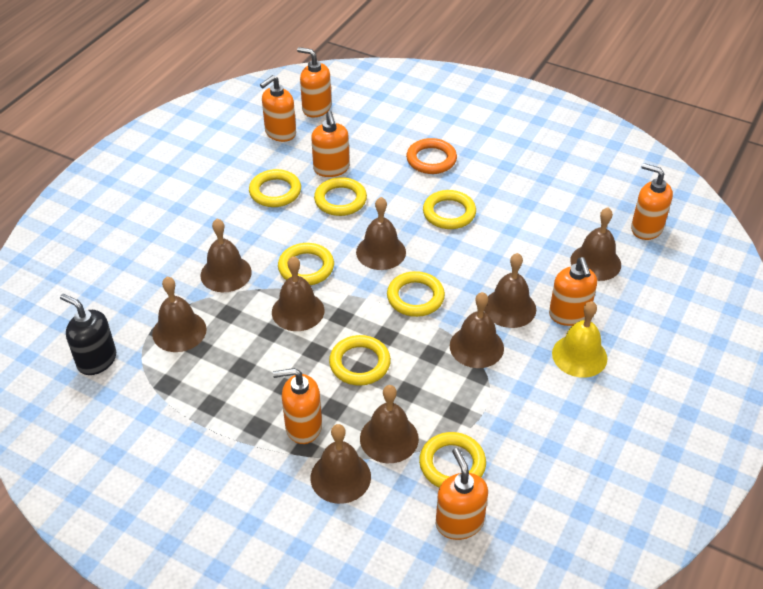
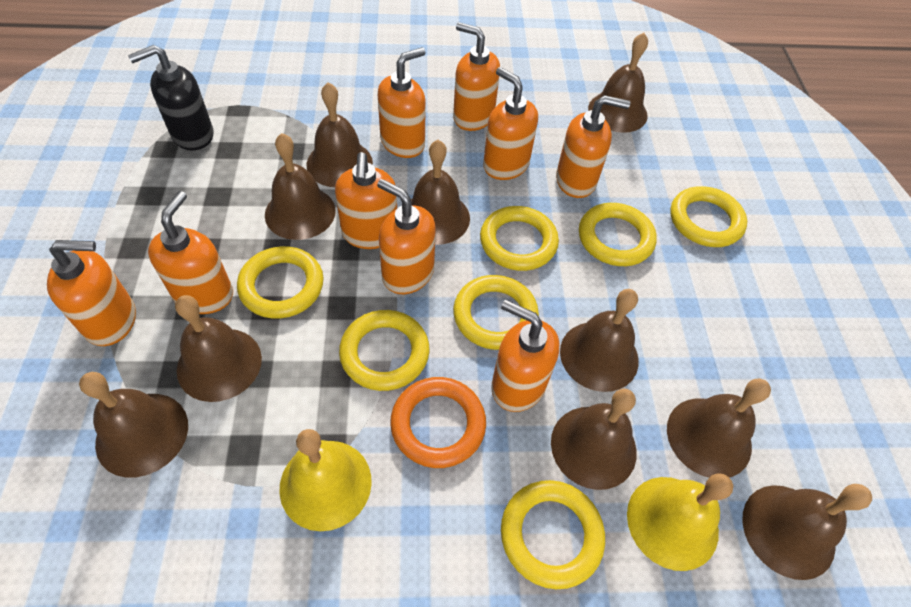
brown bell: 9 -> 10
orange soap dispenser: 7 -> 9
yellow bell: 1 -> 2

